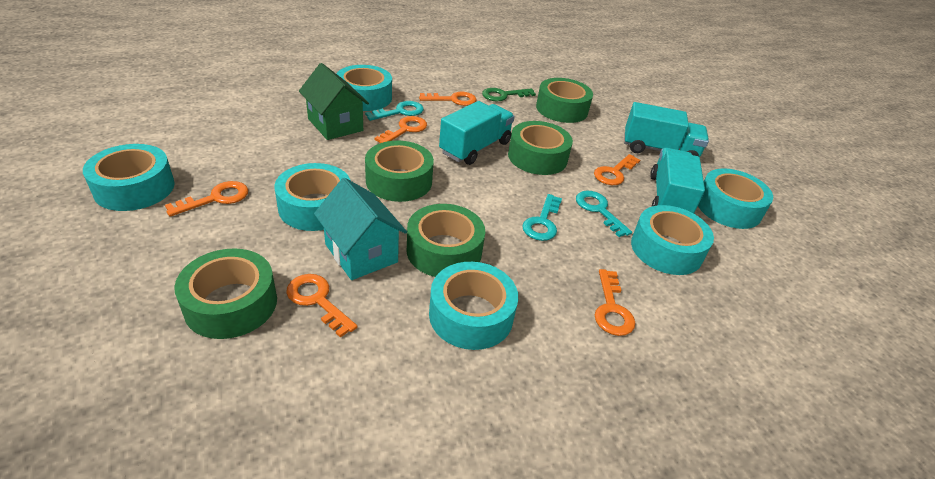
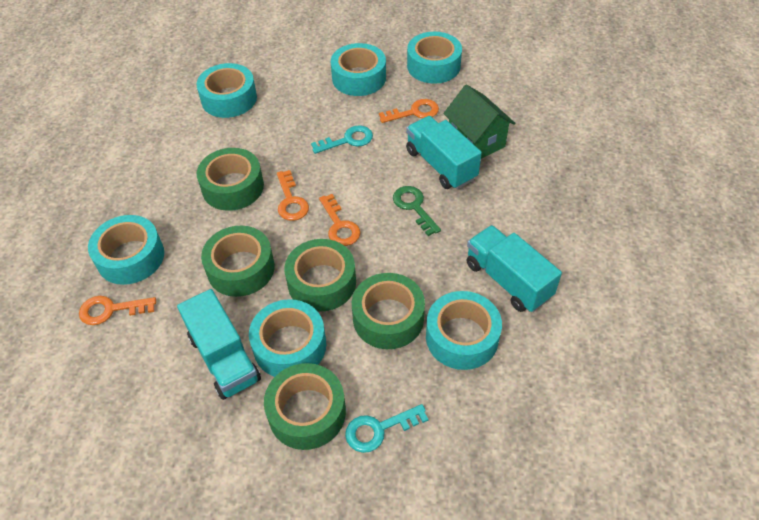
orange key: 6 -> 4
turquoise house: 1 -> 0
turquoise key: 3 -> 2

